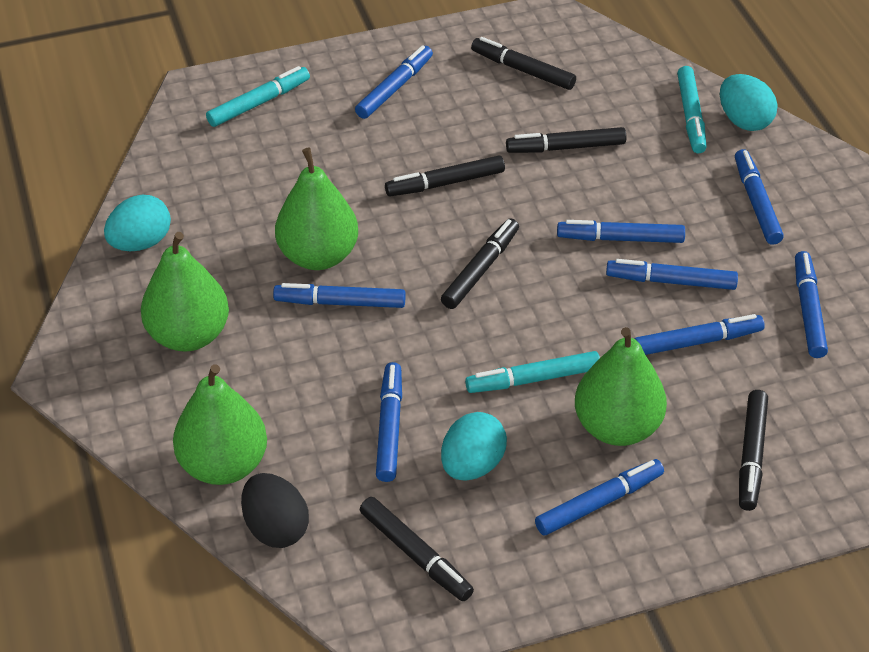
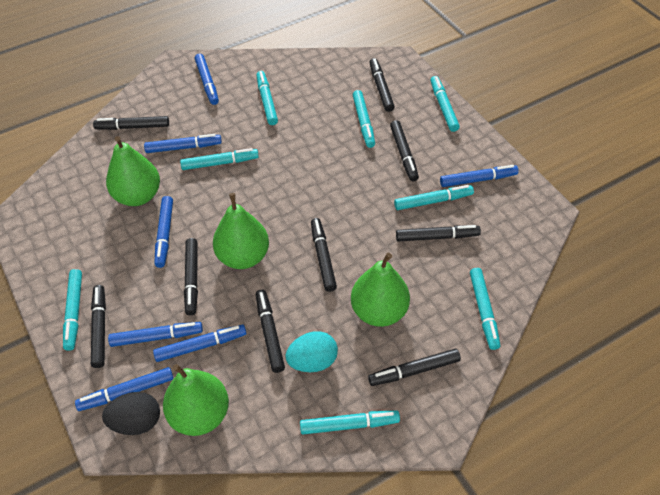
black marker: 6 -> 9
blue marker: 9 -> 7
turquoise egg: 3 -> 1
turquoise marker: 3 -> 8

